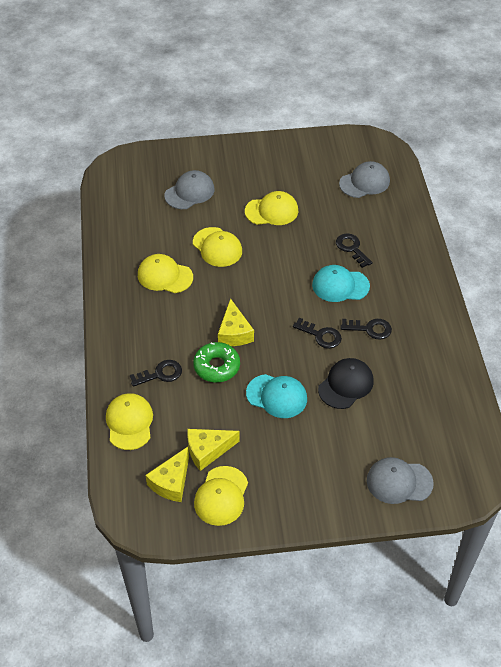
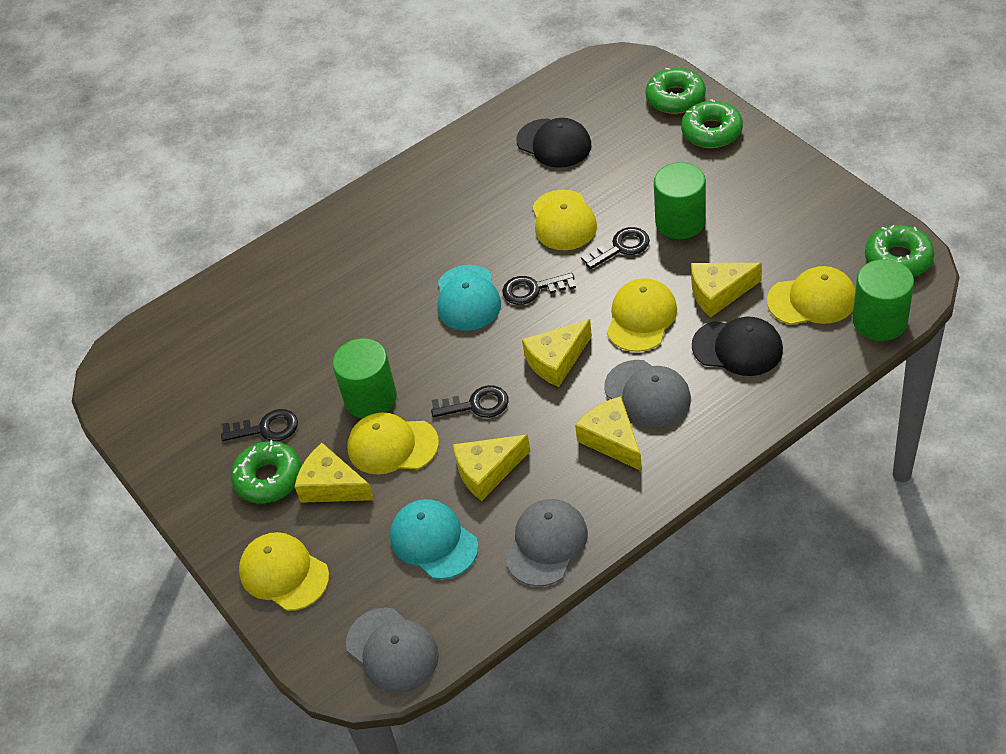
black cap: 1 -> 2
green cylinder: 0 -> 3
green donut: 1 -> 4
yellow cheese: 3 -> 5

